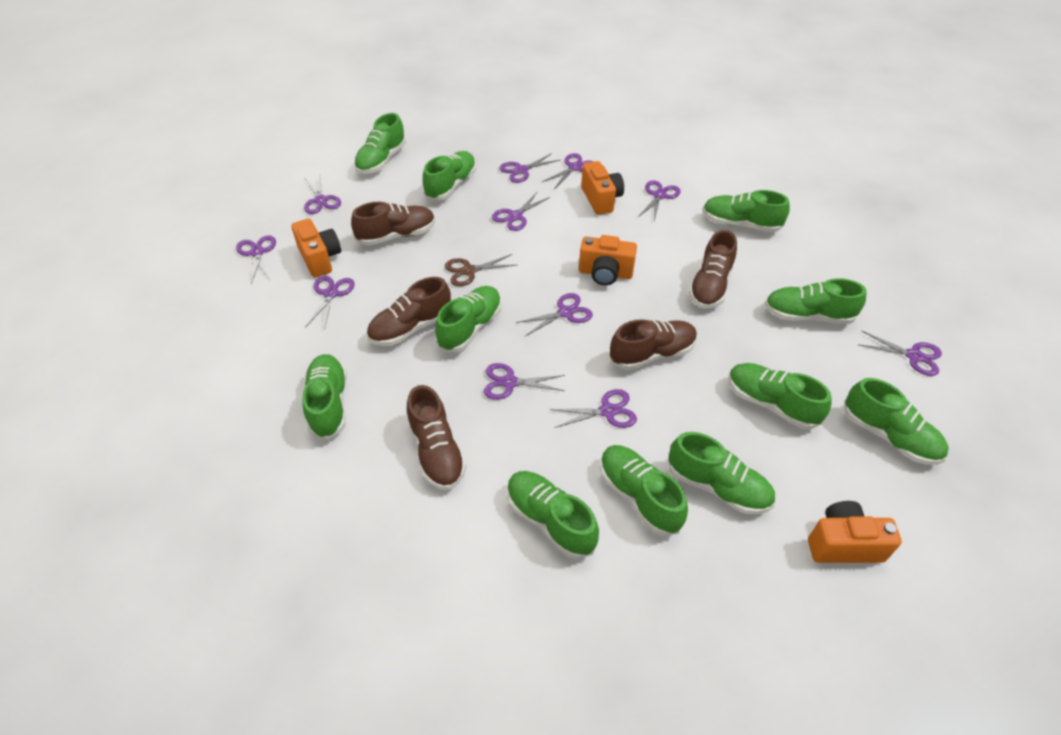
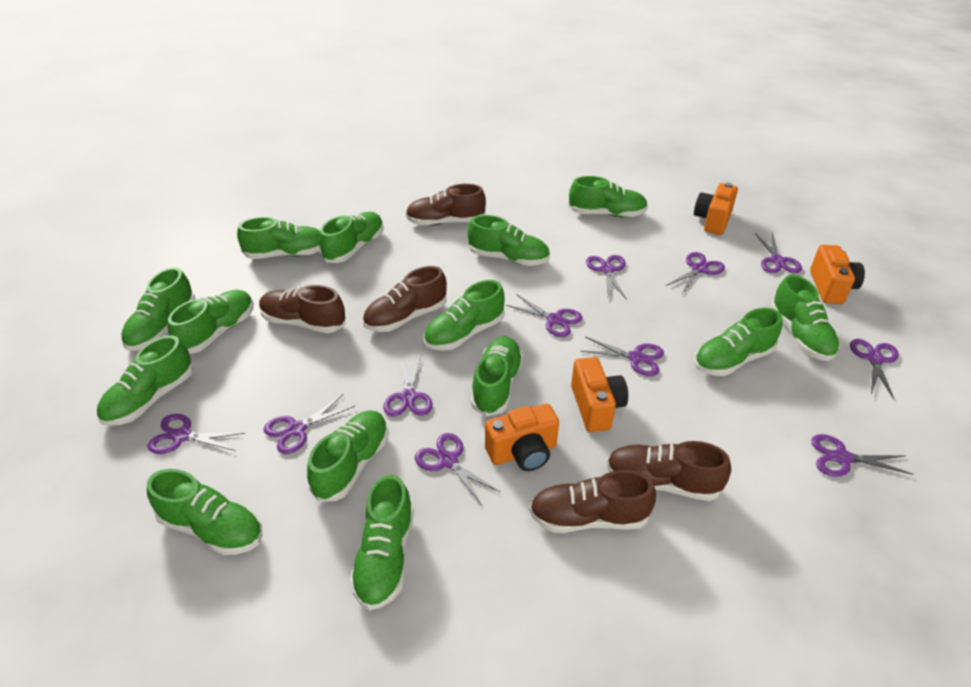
brown scissors: 1 -> 0
green shoe: 11 -> 14

